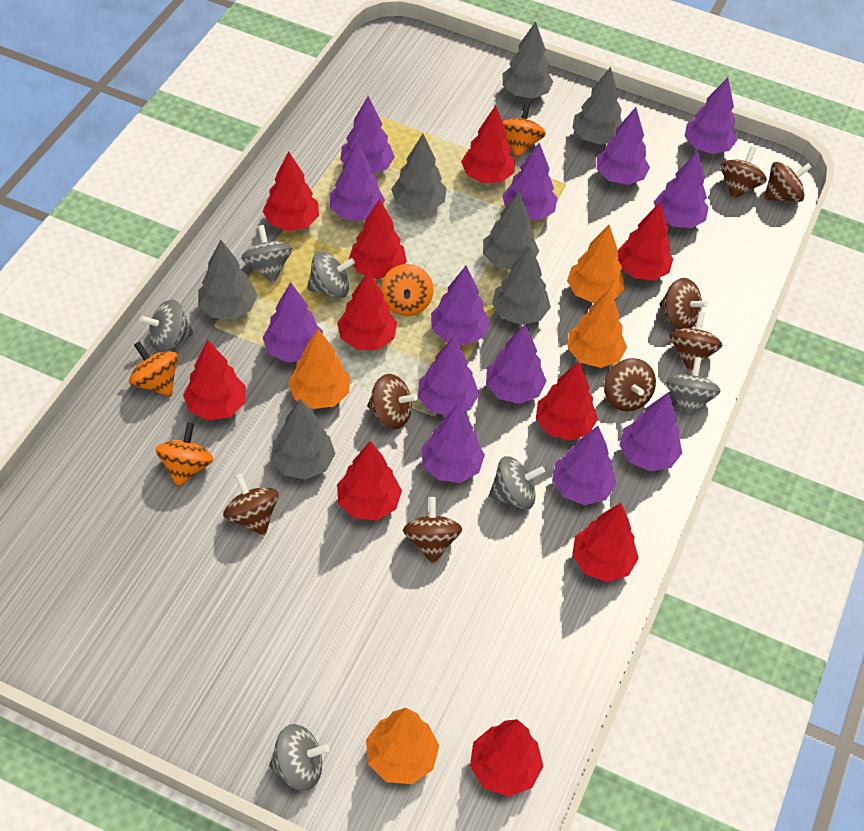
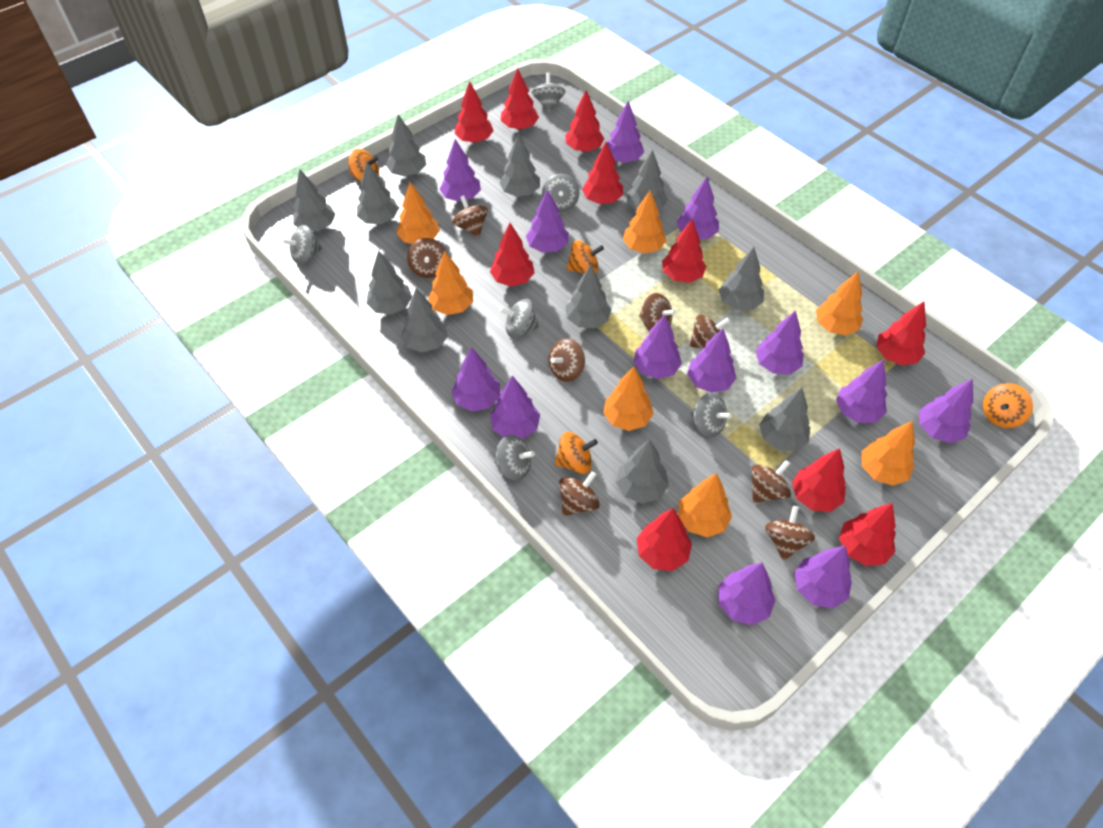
grey tree: 7 -> 11
orange tree: 4 -> 7

